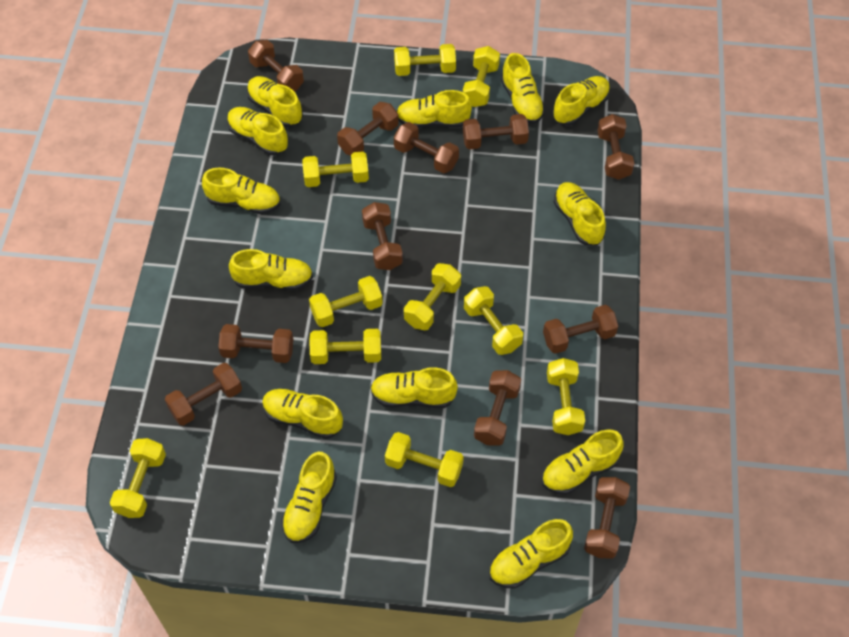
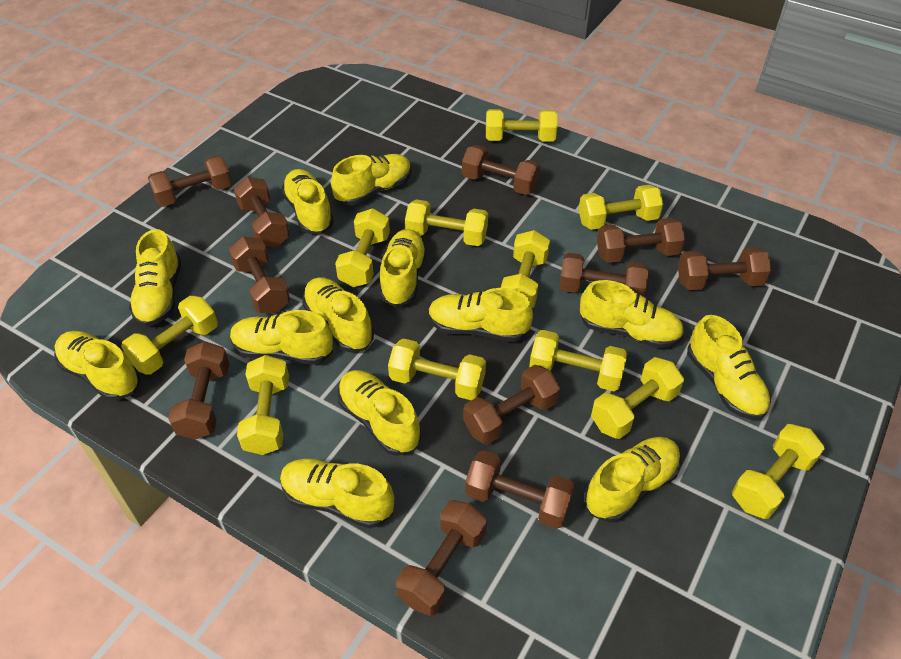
yellow dumbbell: 10 -> 11

